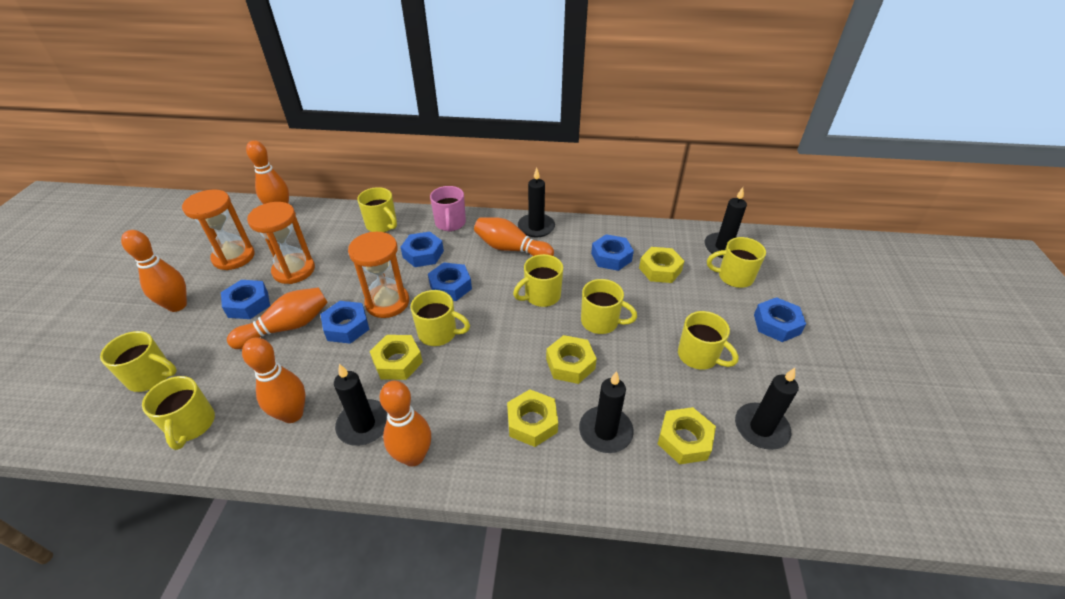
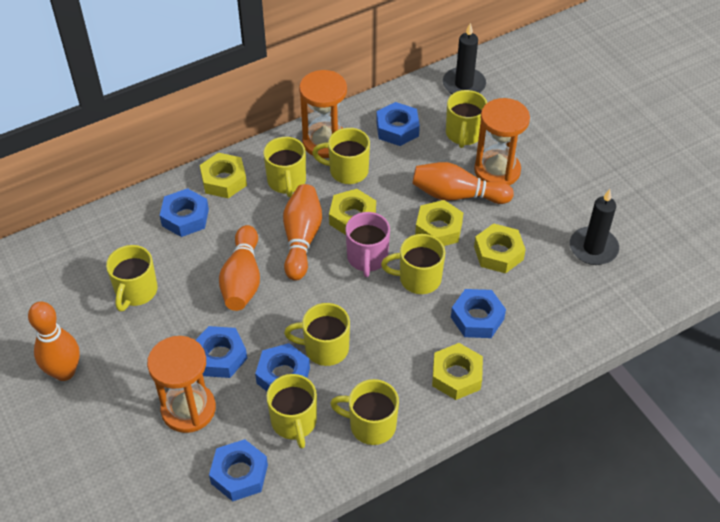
black candle: 5 -> 2
orange bowling pin: 6 -> 4

